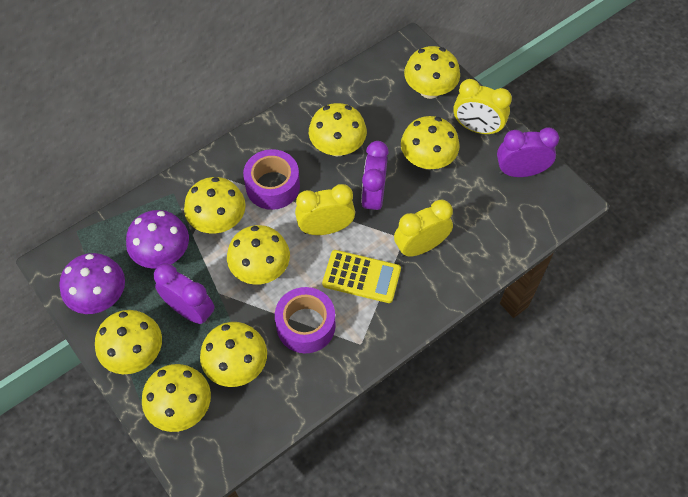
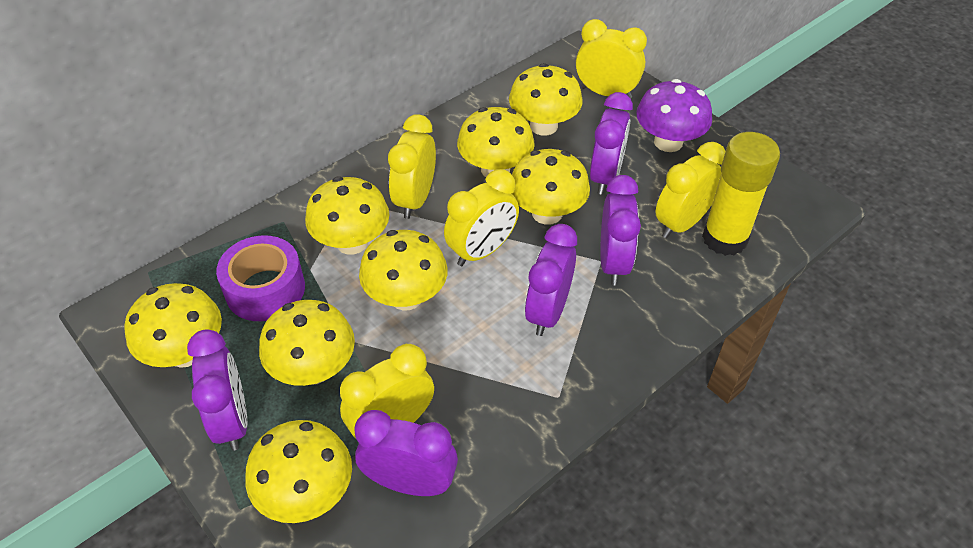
purple clock: 3 -> 5
purple mushroom: 2 -> 1
purple tape: 2 -> 1
yellow calculator: 1 -> 0
yellow clock: 3 -> 5
yellow glue stick: 0 -> 1

